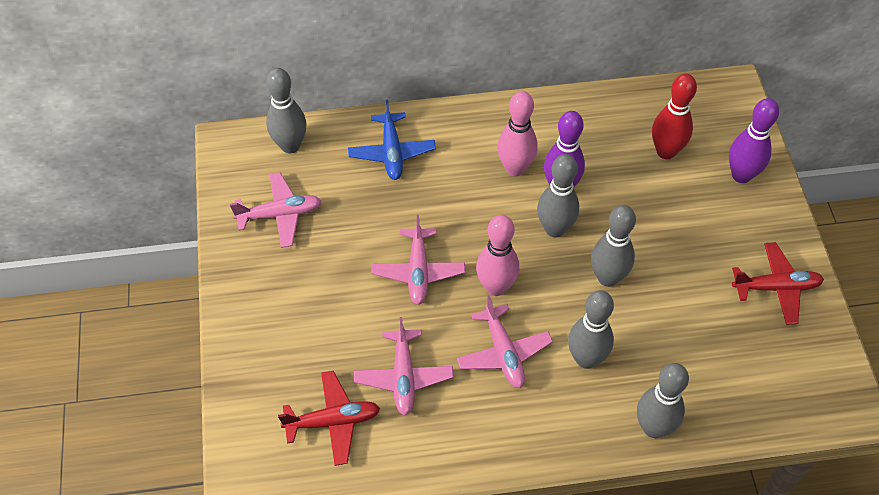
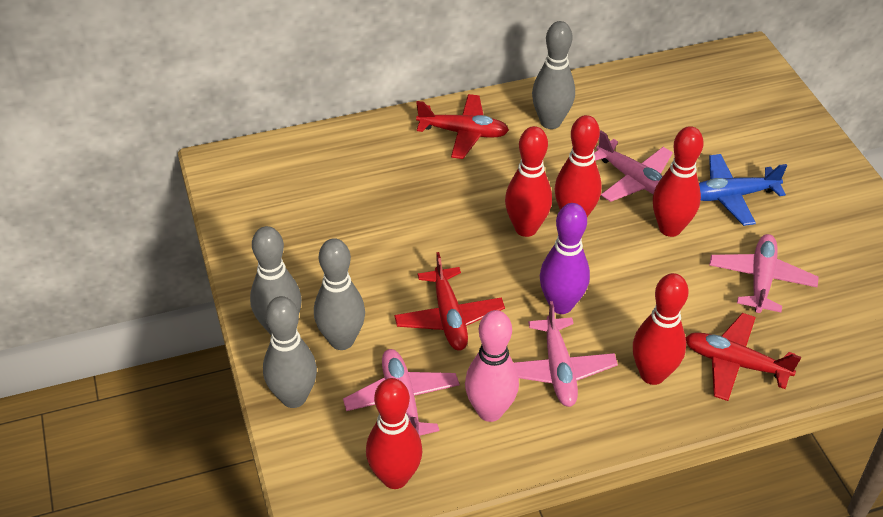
grey bowling pin: 5 -> 4
pink bowling pin: 2 -> 1
purple bowling pin: 2 -> 1
red bowling pin: 1 -> 5
red plane: 2 -> 3

